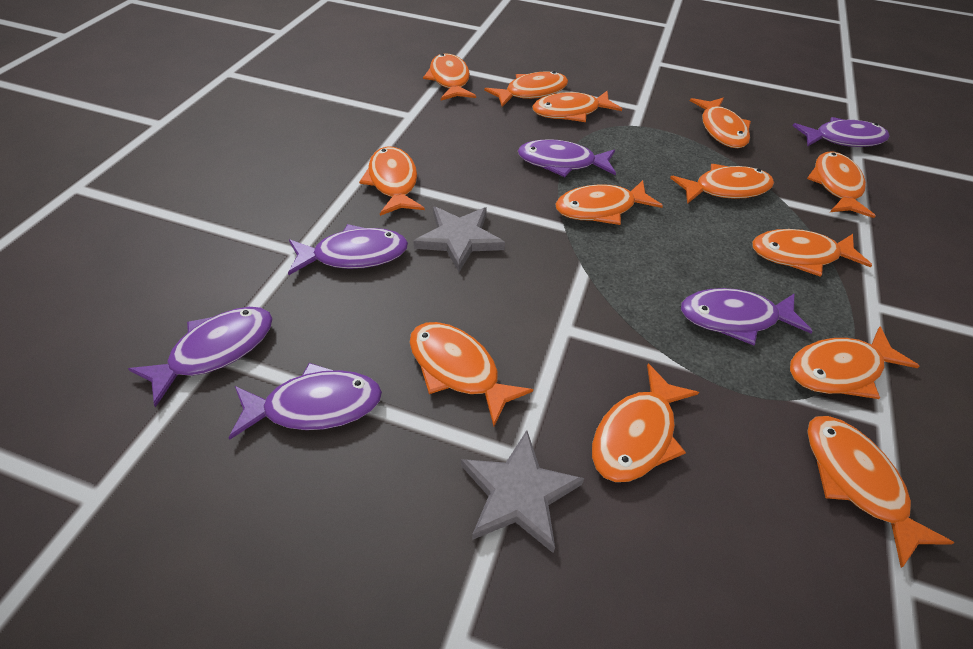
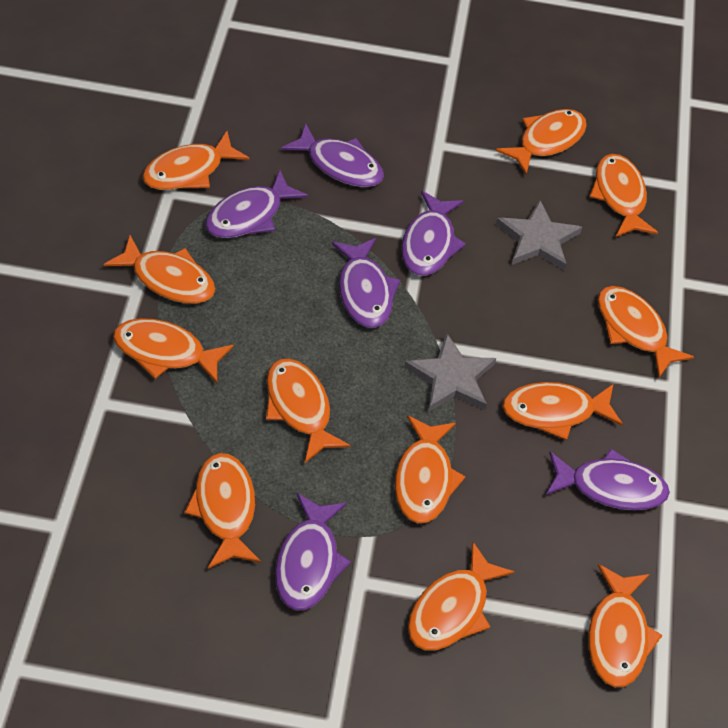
orange fish: 13 -> 12

